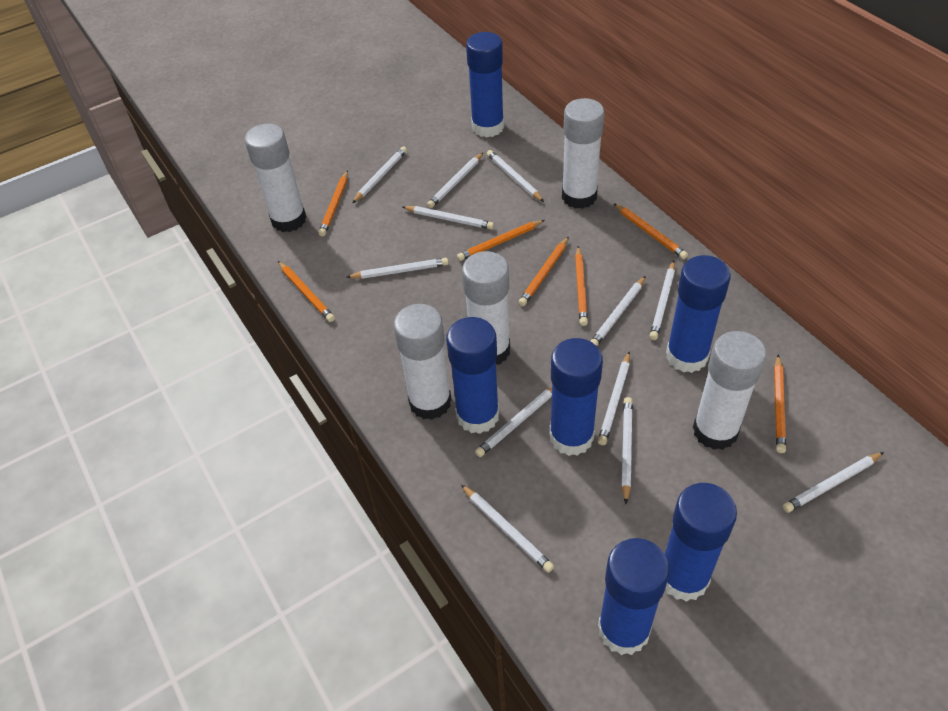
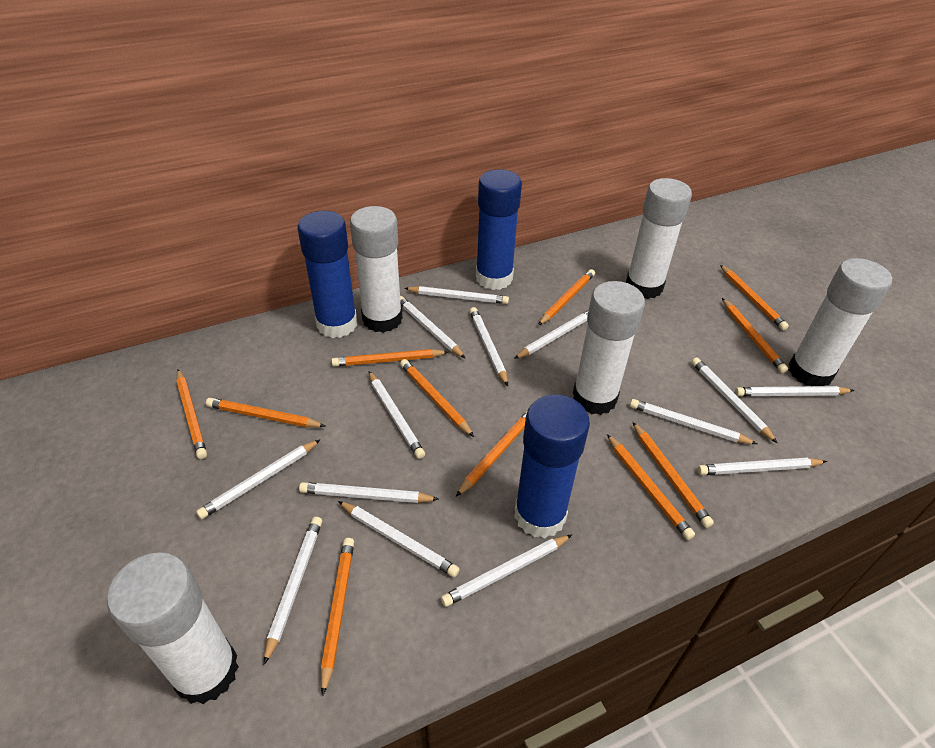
blue glue stick: 6 -> 3
orange pencil: 7 -> 11
white pencil: 12 -> 14

